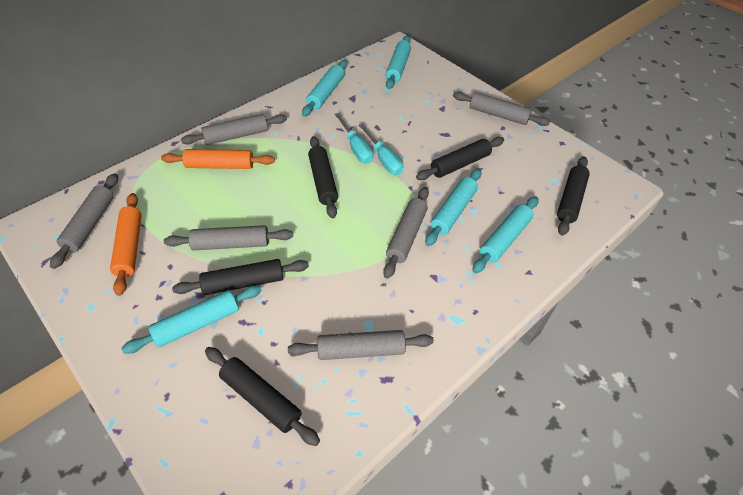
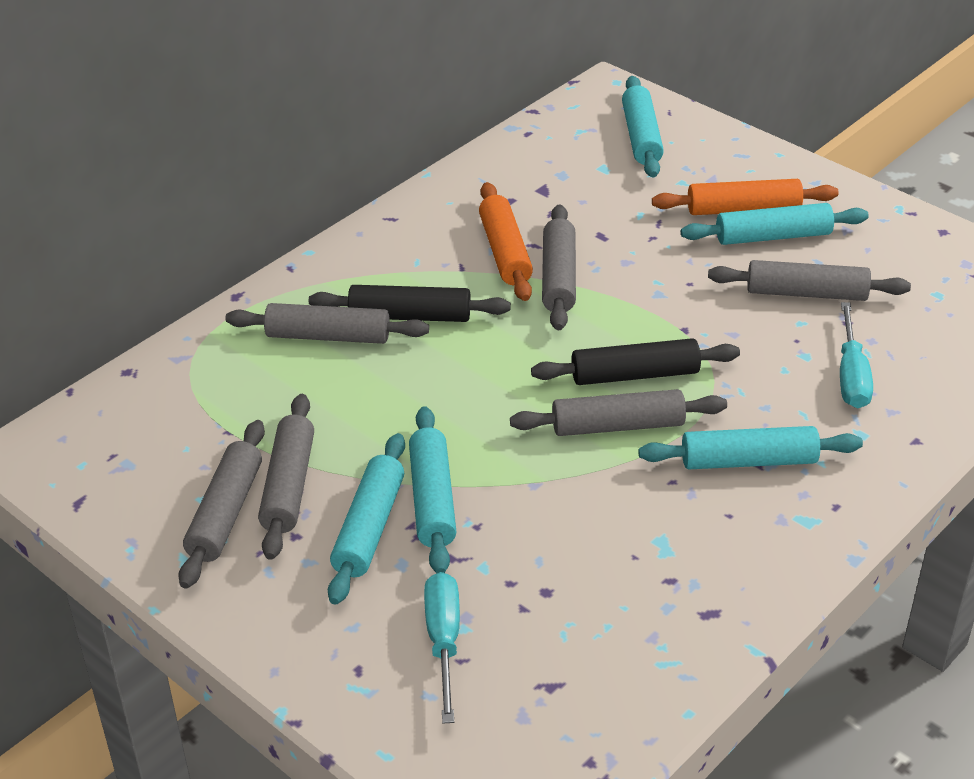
black rolling pin: 5 -> 2

